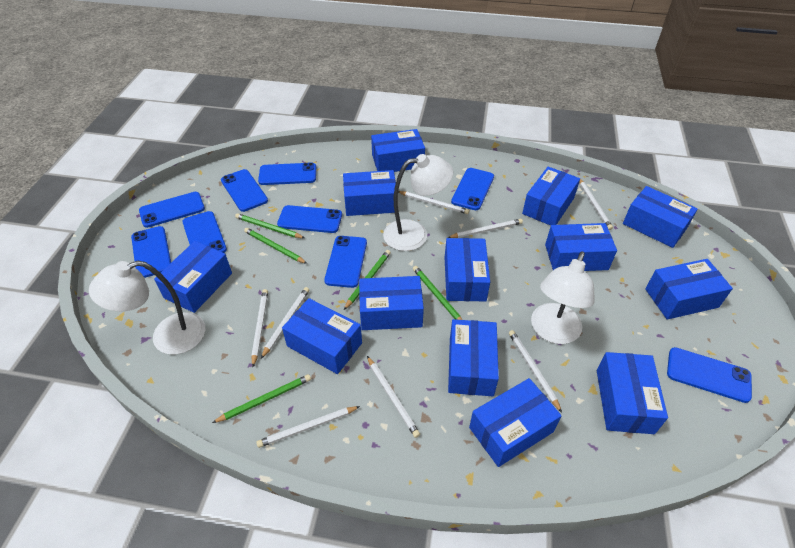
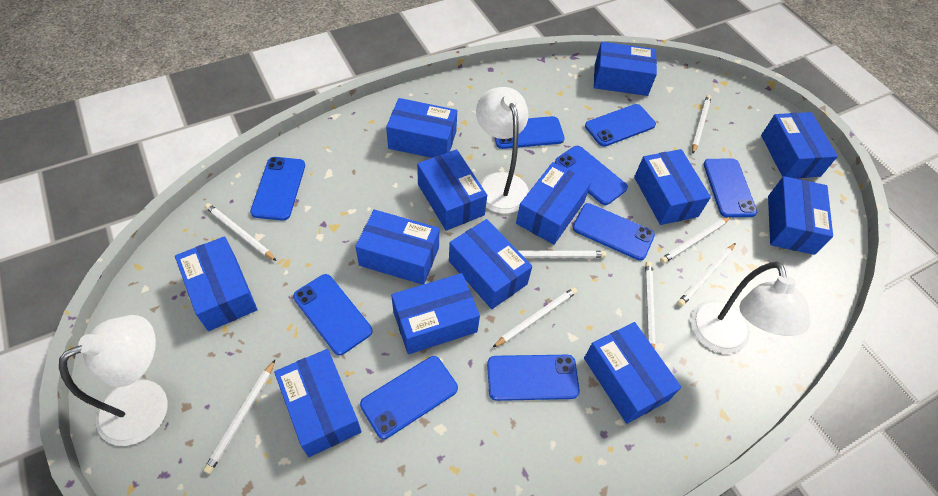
green pencil: 5 -> 0

